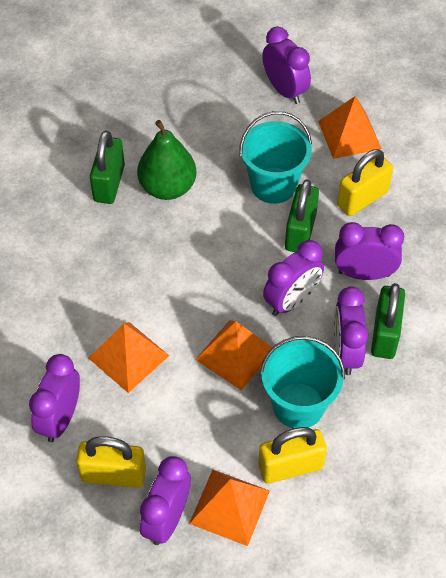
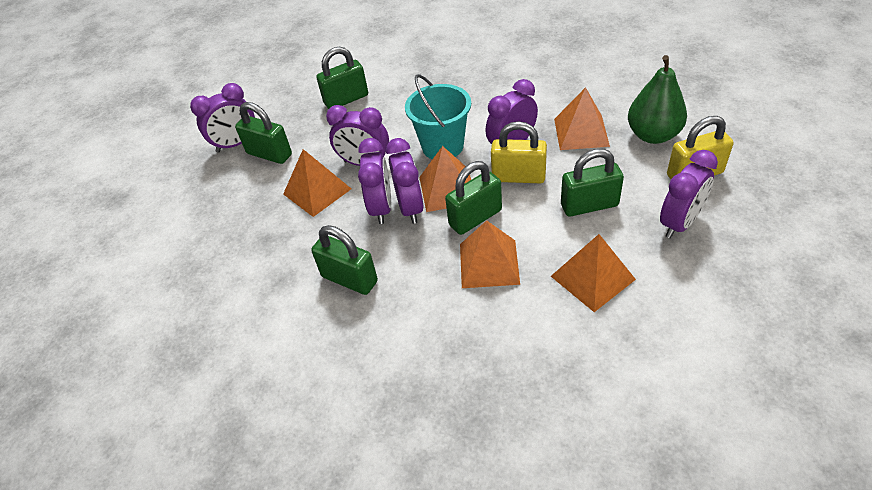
green padlock: 3 -> 5
orange pyramid: 4 -> 5
turquoise bucket: 2 -> 1
yellow padlock: 3 -> 2

